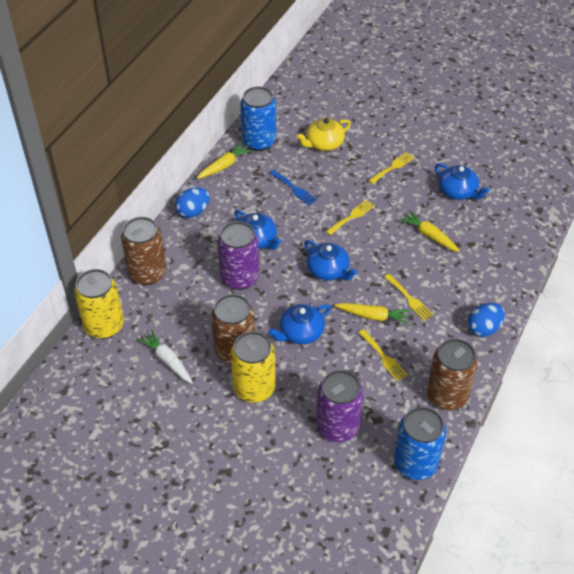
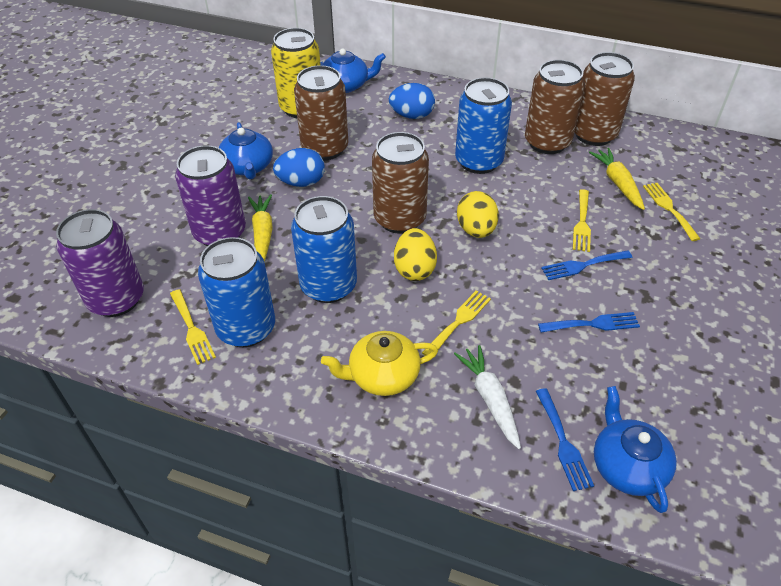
blue can: 2 -> 3
blue fork: 1 -> 3
blue teapot: 4 -> 3
brown can: 3 -> 4
yellow can: 2 -> 1
yellow carrot: 3 -> 2
yellow egg: 0 -> 2

